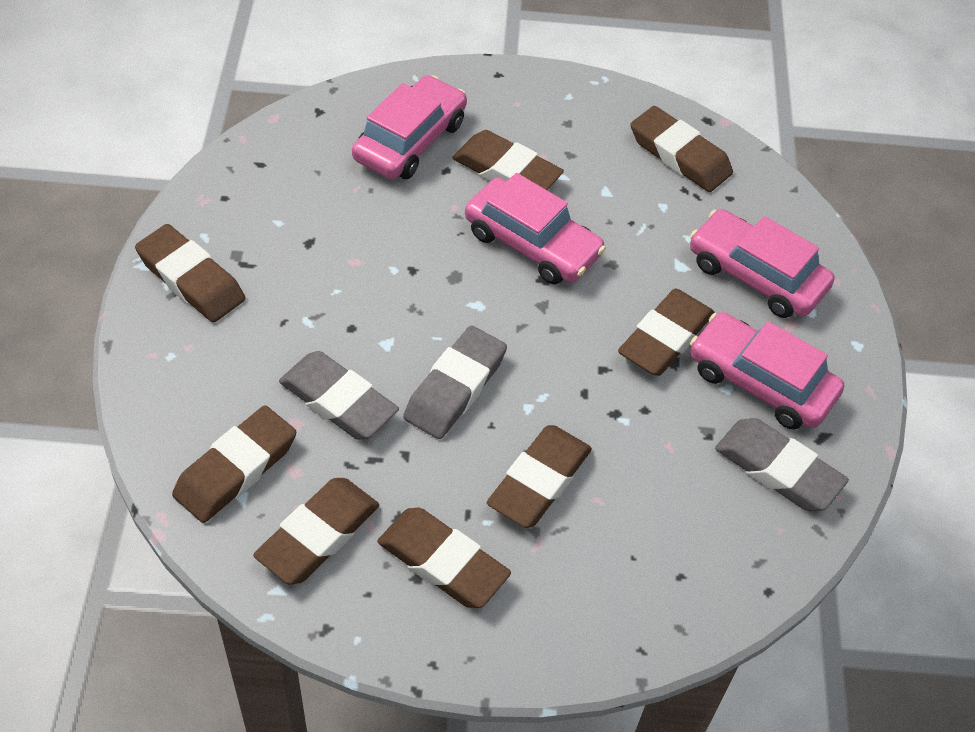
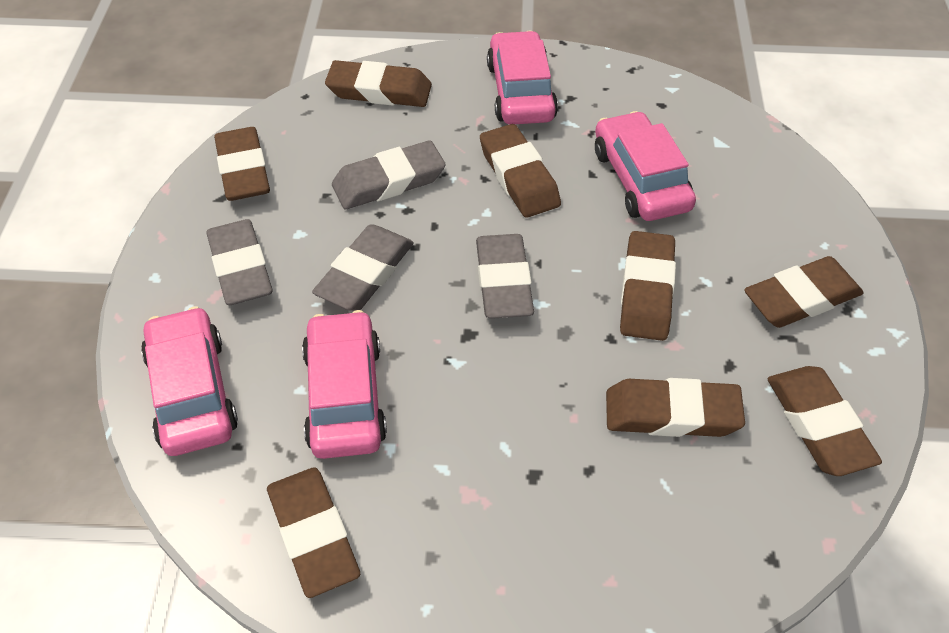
grey eraser: 3 -> 4

